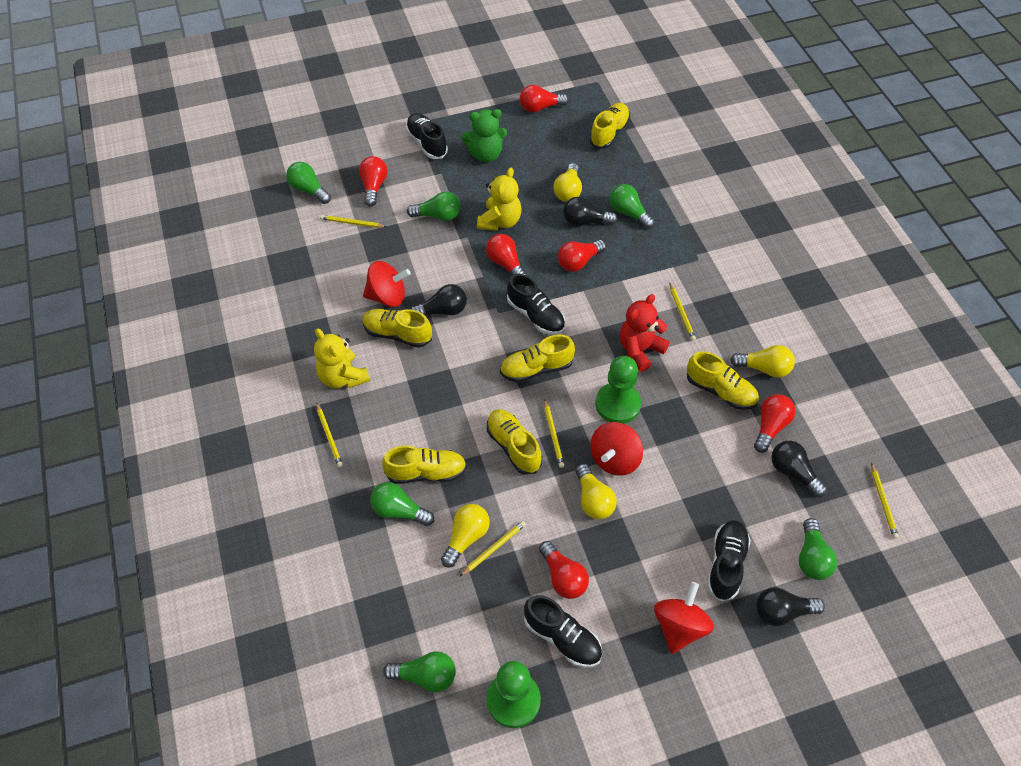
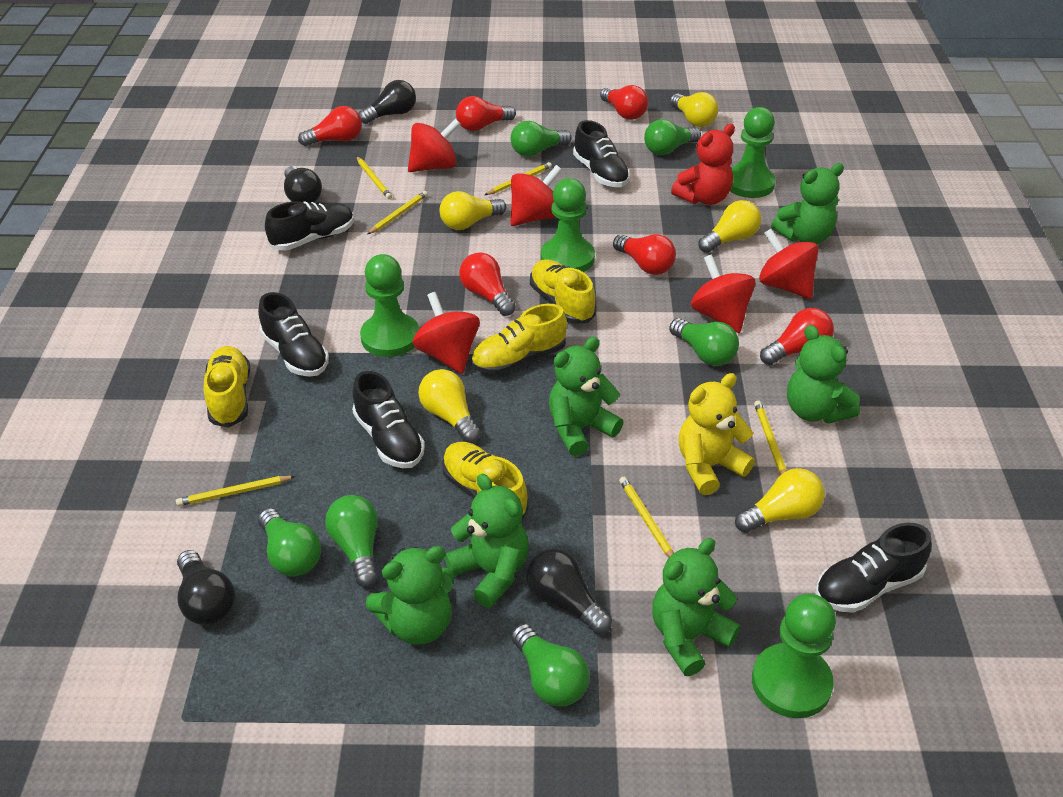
black shoe: 4 -> 5
green pawn: 2 -> 4
green teddy bear: 1 -> 6
red spinning top: 3 -> 5
yellow light bulb: 4 -> 5
yellow shoe: 6 -> 4
yellow teddy bear: 2 -> 1

